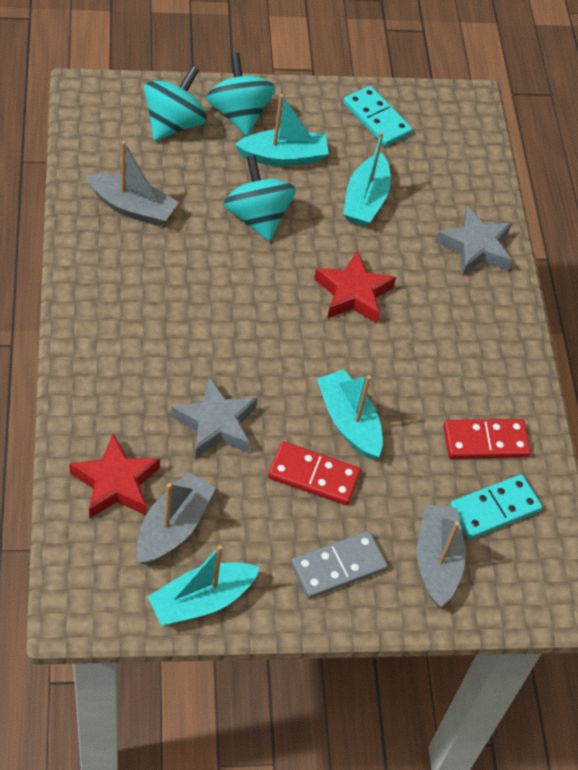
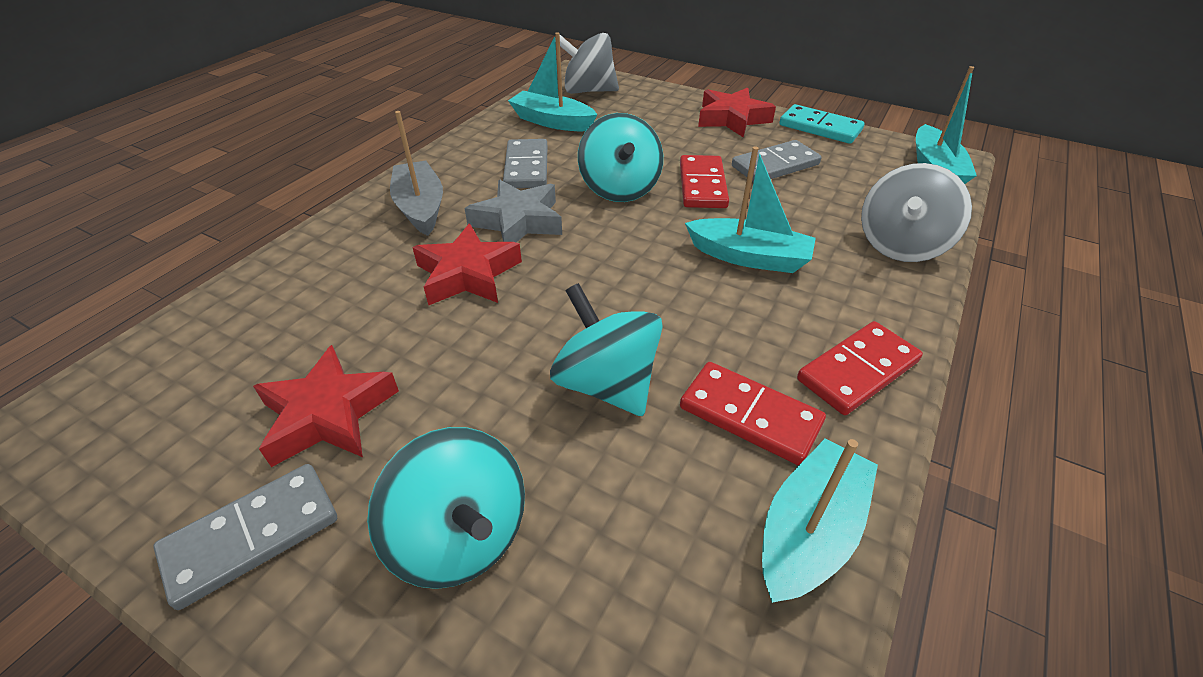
grey boat: 3 -> 1
grey domino: 1 -> 3
grey spinning top: 0 -> 2
grey star: 2 -> 1
red domino: 2 -> 3
red star: 2 -> 3
turquoise domino: 2 -> 1

